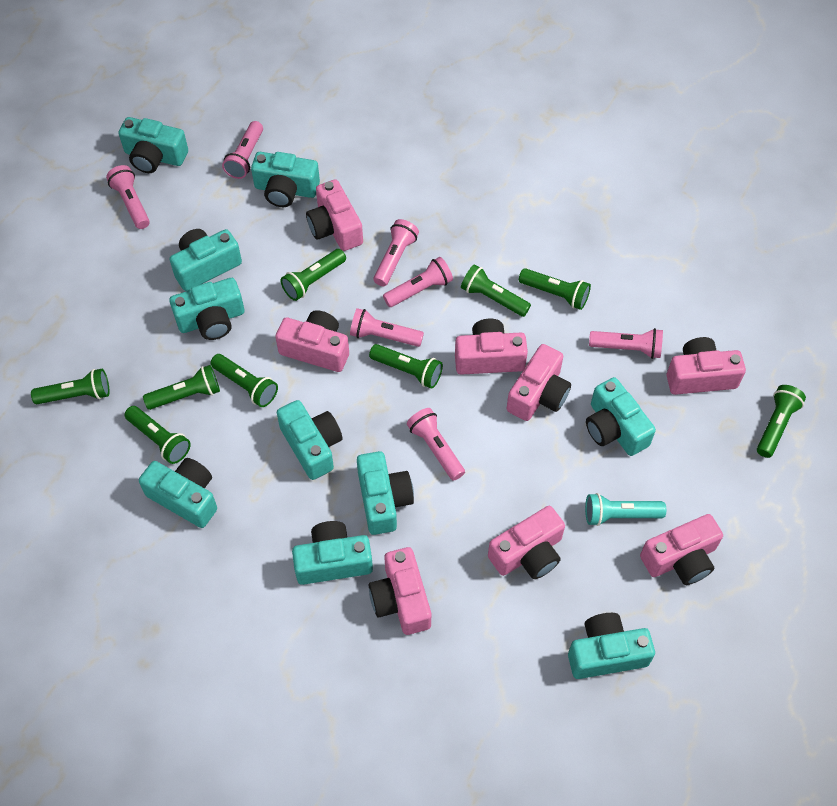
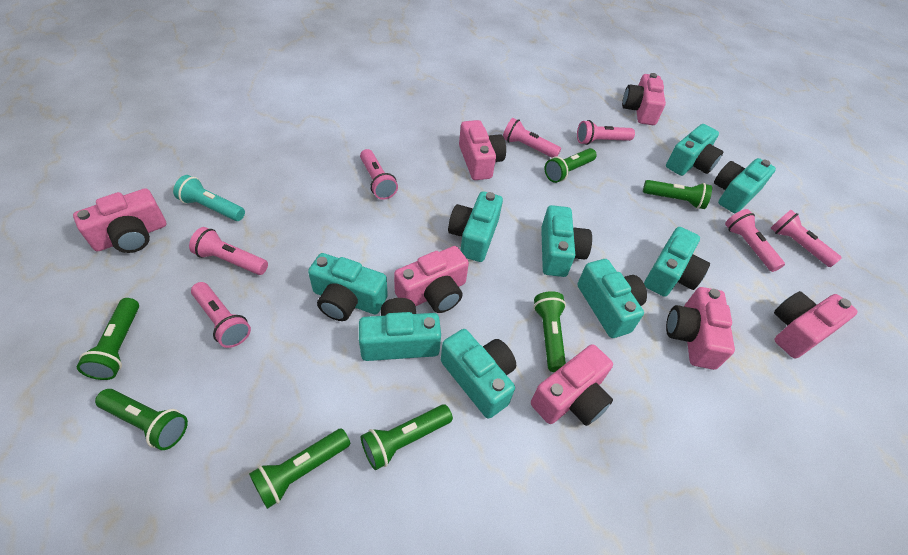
green flashlight: 9 -> 7
pink camera: 8 -> 7
turquoise camera: 10 -> 9

